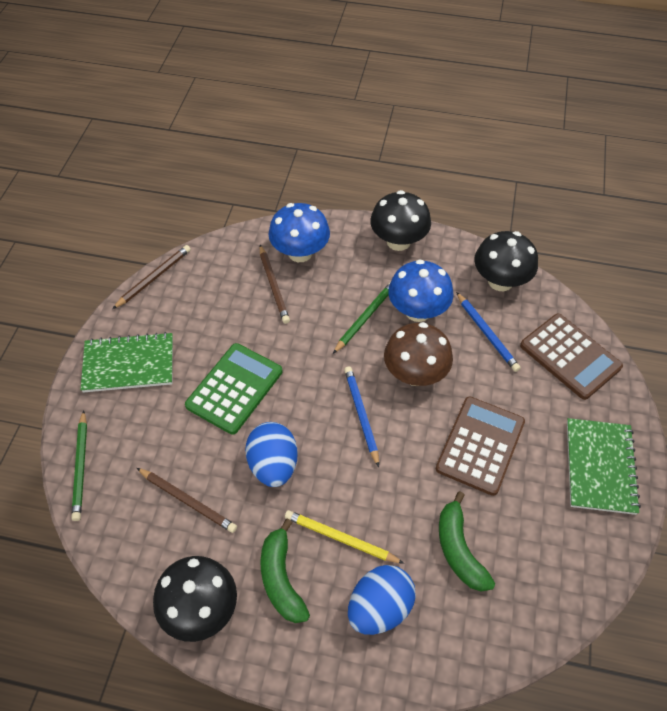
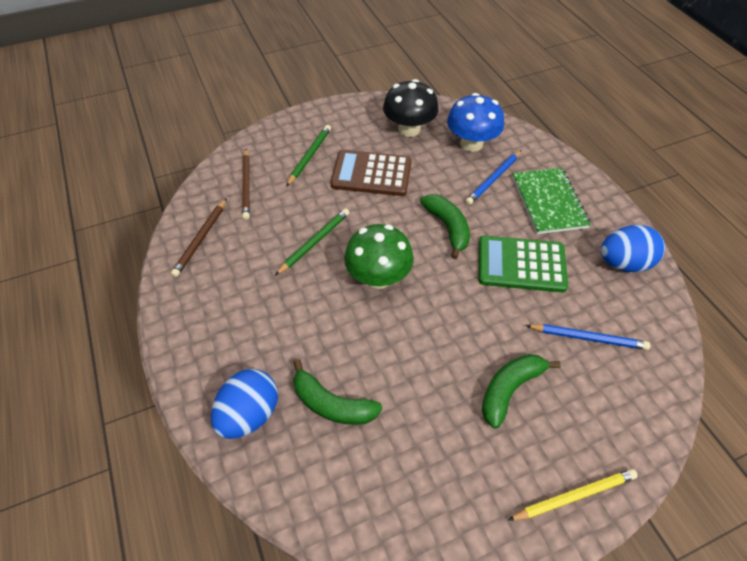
black mushroom: 3 -> 1
blue mushroom: 2 -> 1
brown calculator: 2 -> 1
brown mushroom: 1 -> 0
brown pencil: 3 -> 2
green banana: 2 -> 3
green mushroom: 0 -> 1
green notebook: 2 -> 1

